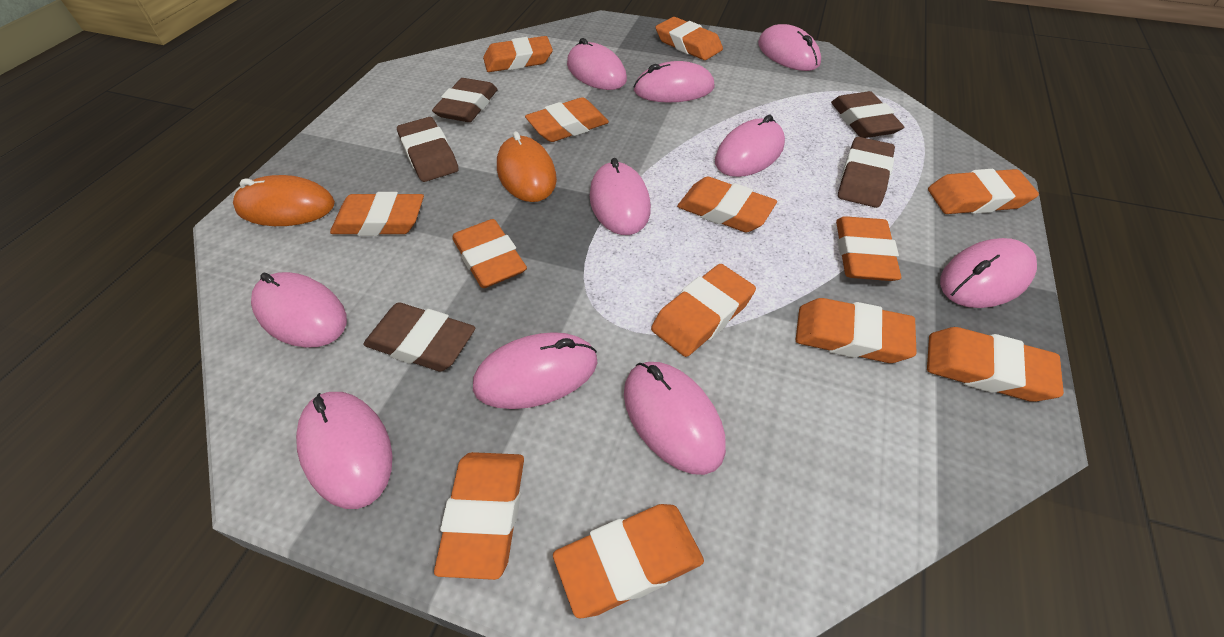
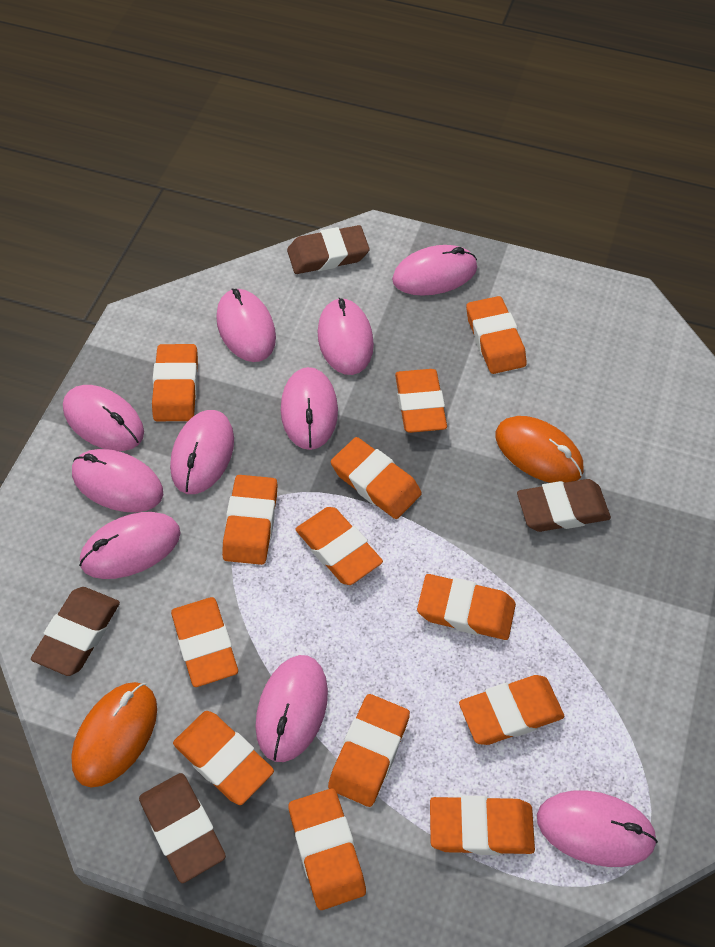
brown eraser: 5 -> 4

